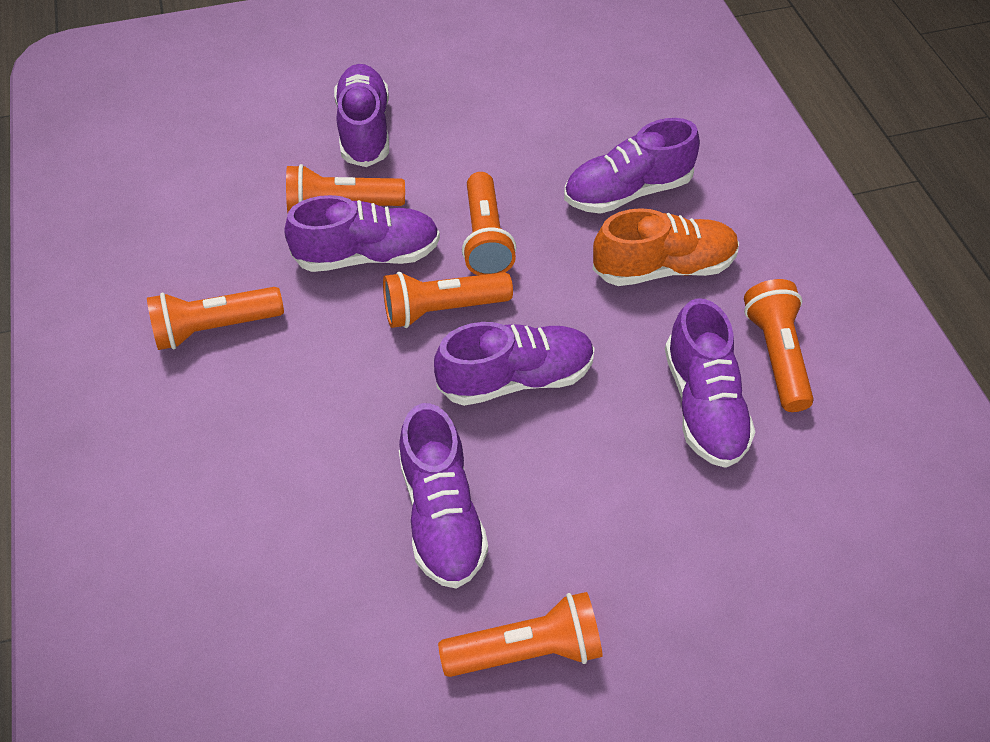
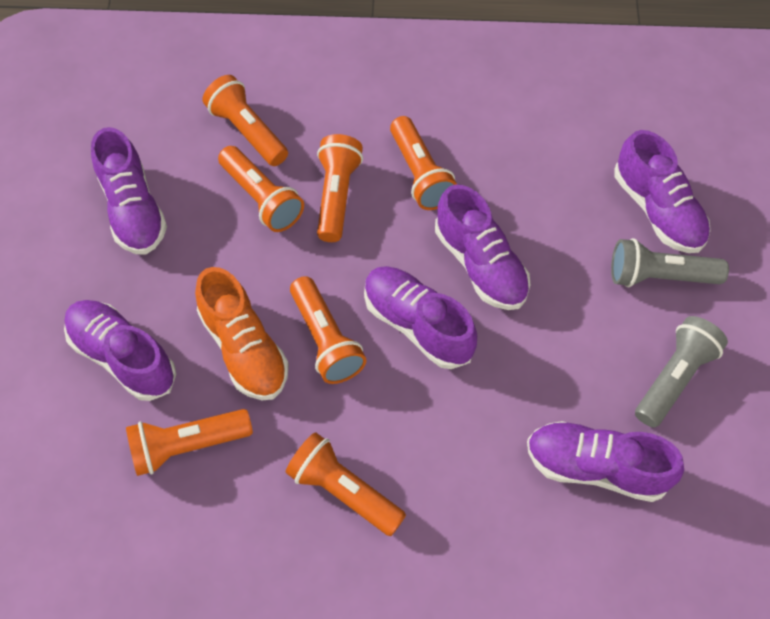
grey flashlight: 0 -> 2
orange flashlight: 6 -> 7

